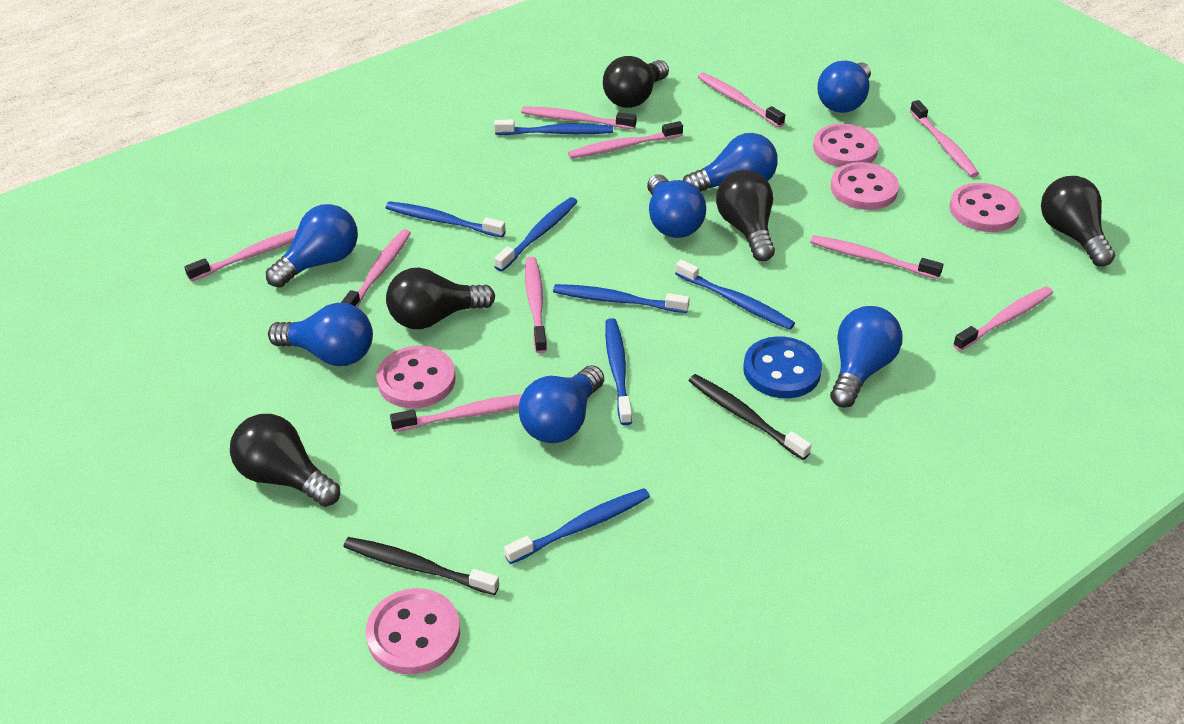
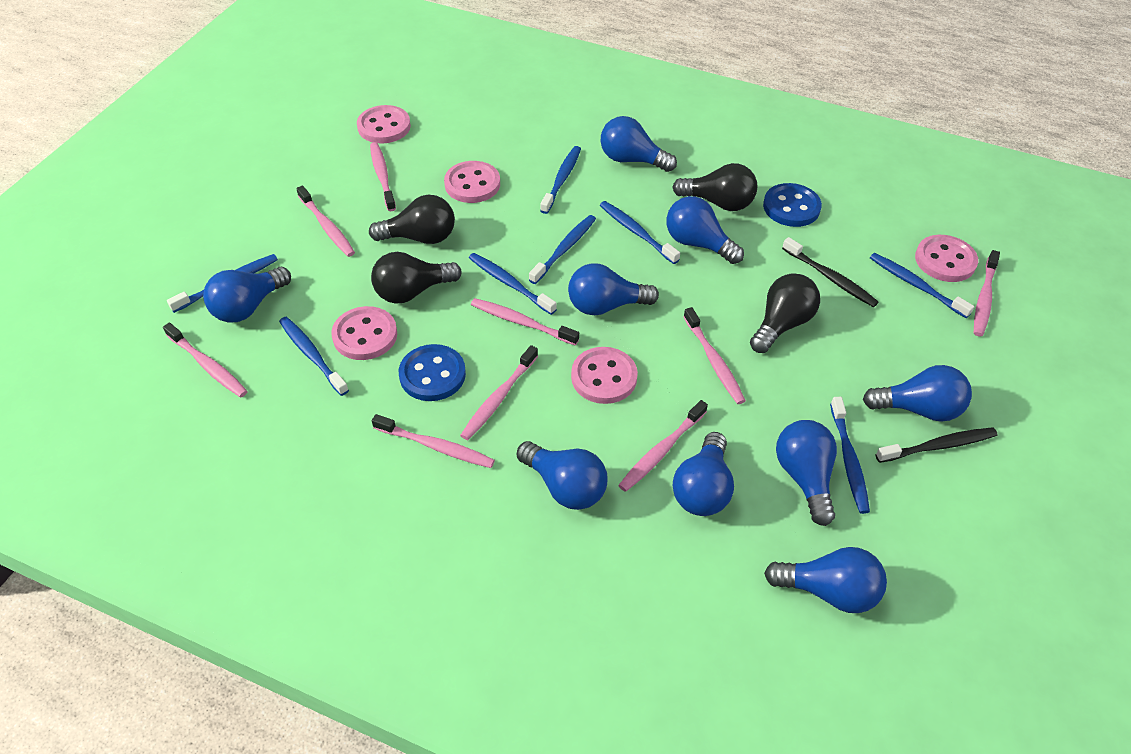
black light bulb: 5 -> 4
blue button: 1 -> 2
blue light bulb: 7 -> 9
blue toothbrush: 7 -> 8
pink toothbrush: 10 -> 9

